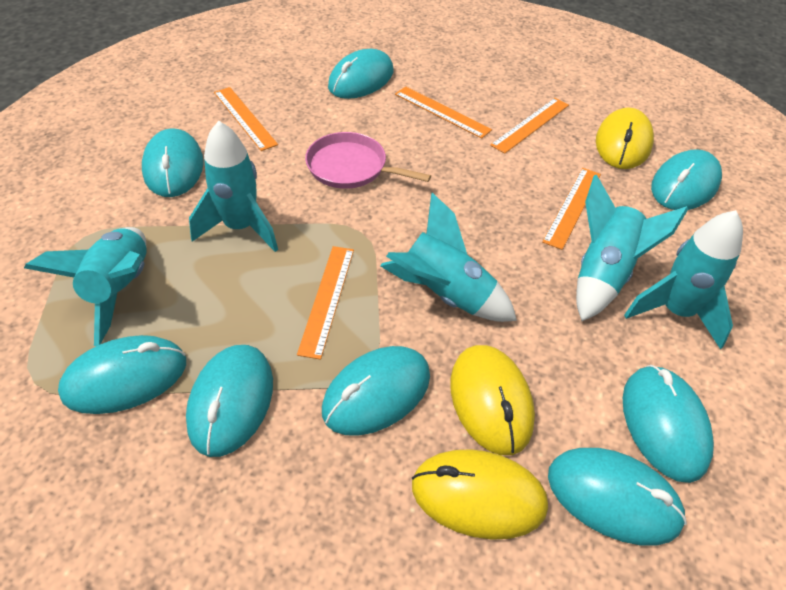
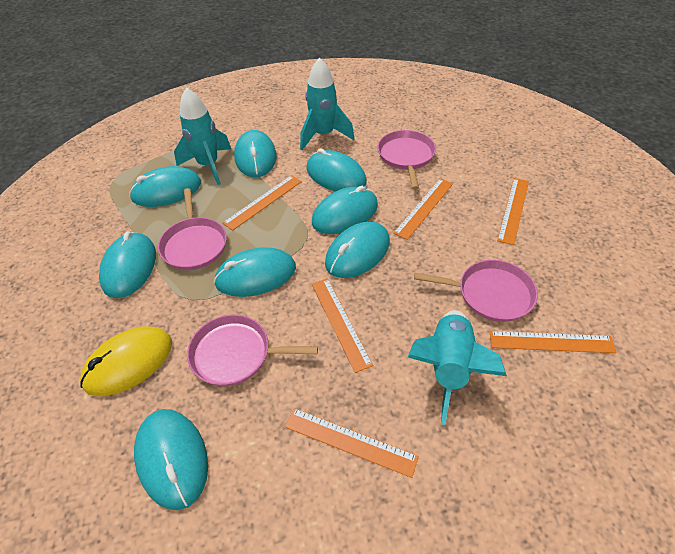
orange ruler: 5 -> 6
pink pan: 1 -> 4
turquoise rocket: 5 -> 3
yellow mouse: 3 -> 1

